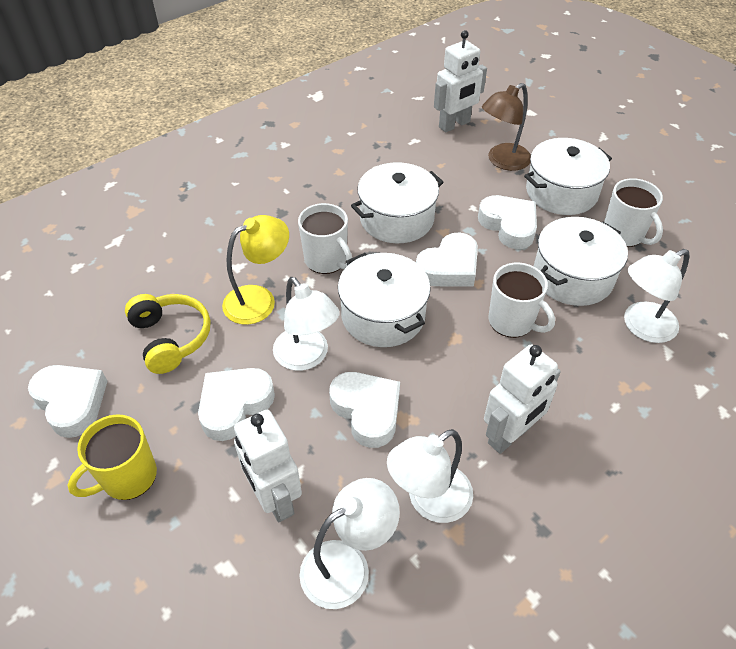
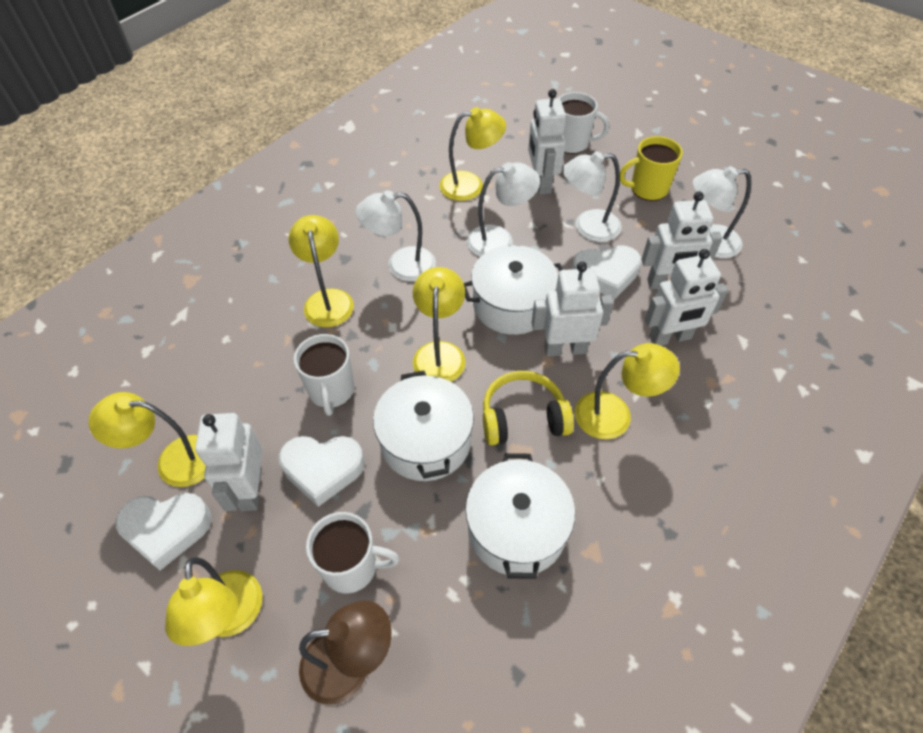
white heart: 5 -> 3
white pot: 4 -> 3
white robot: 3 -> 5
yellow lamp: 1 -> 6

